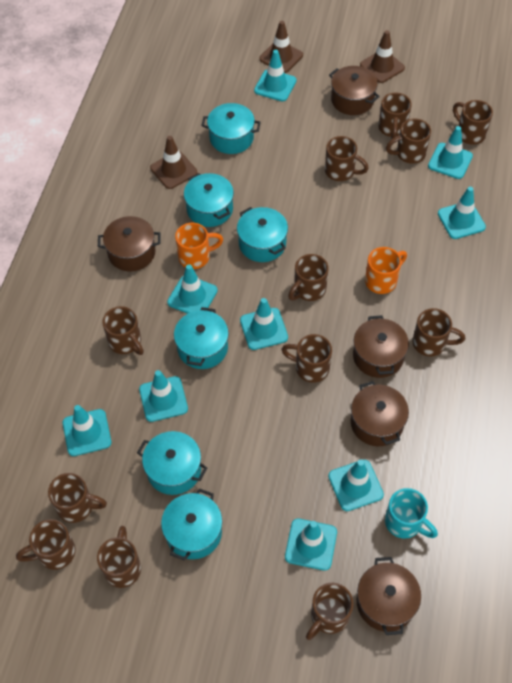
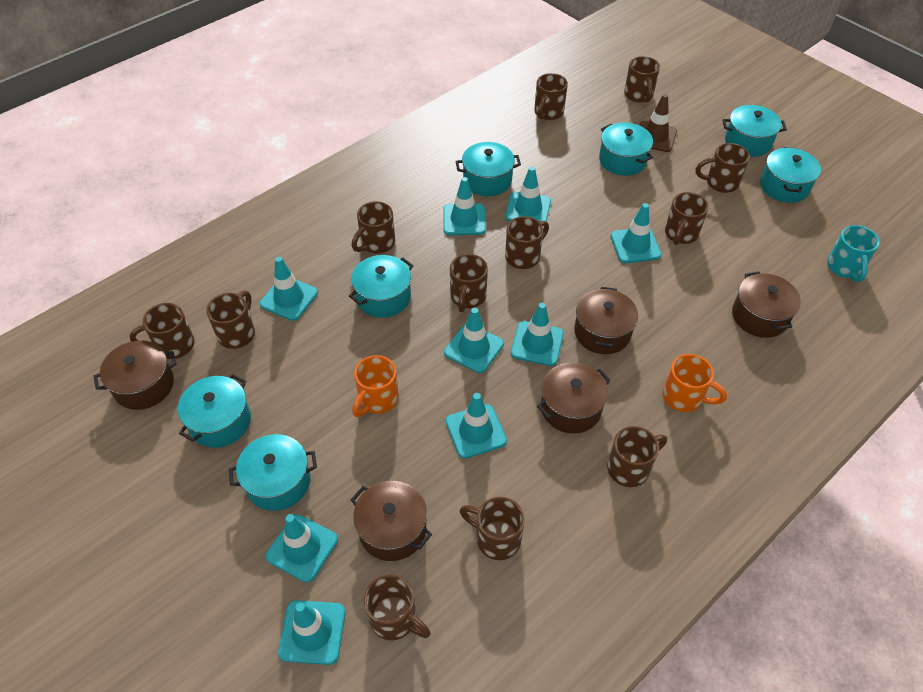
brown traffic cone: 3 -> 1
turquoise pot: 6 -> 7

